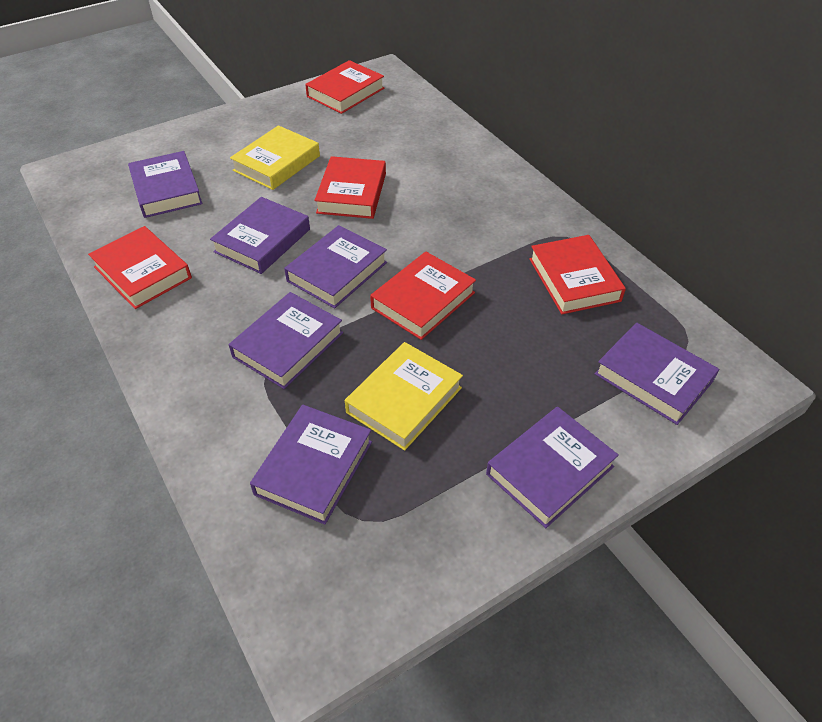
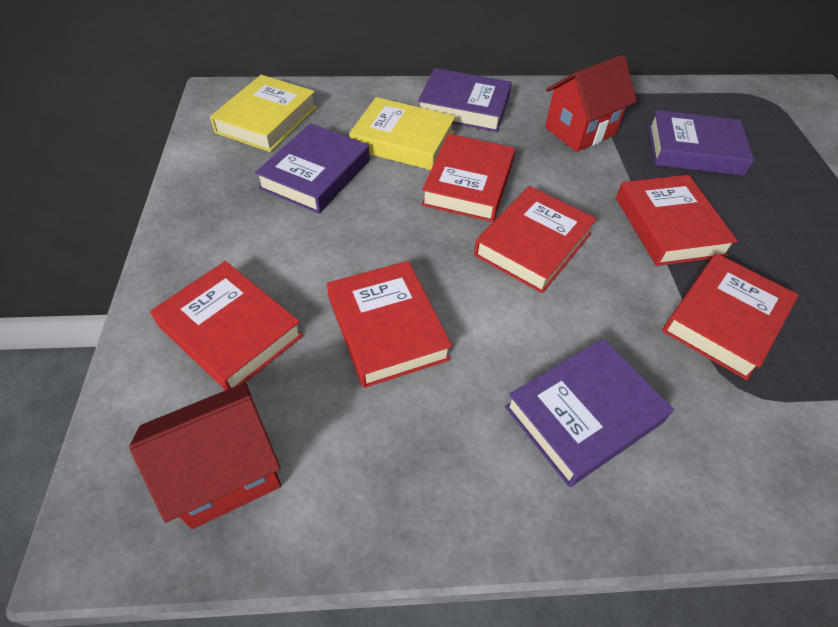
purple book: 7 -> 4
red book: 5 -> 6
red house: 0 -> 2

